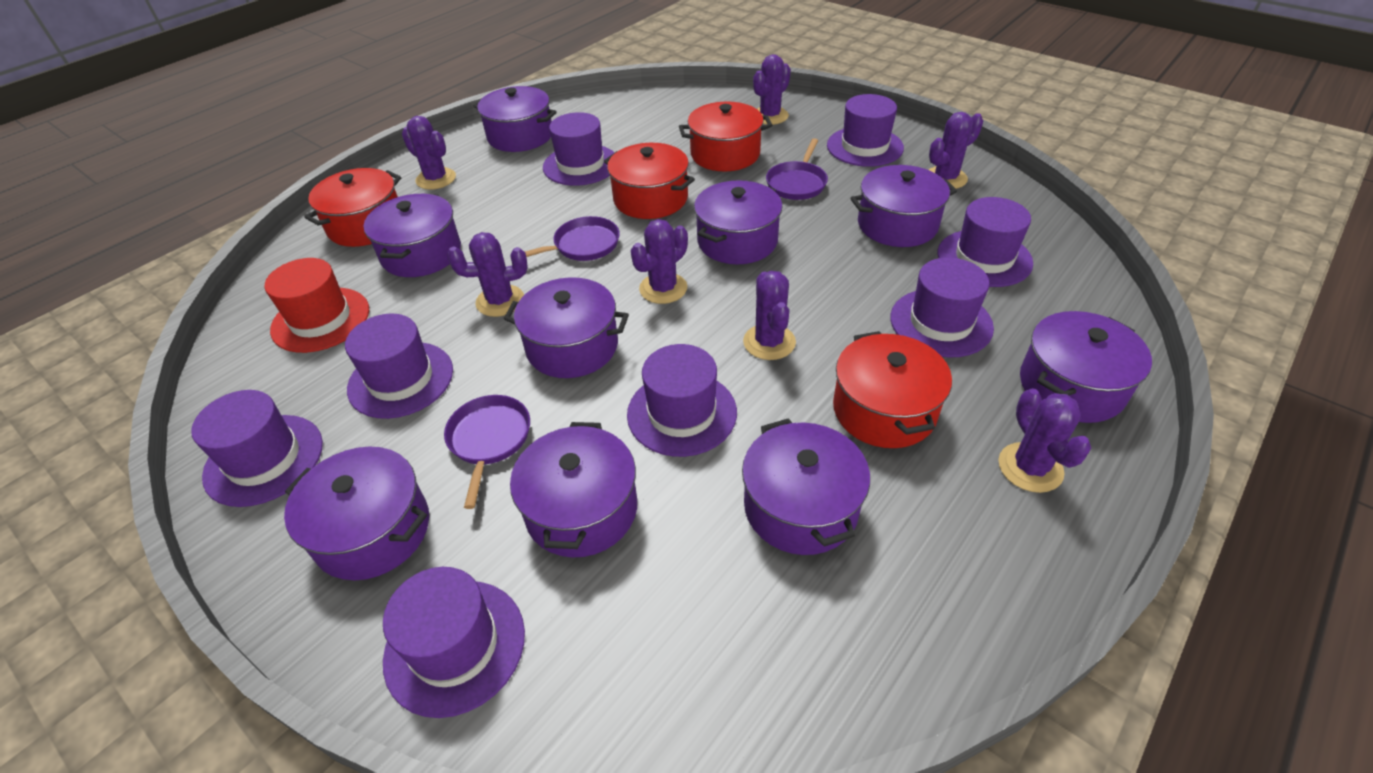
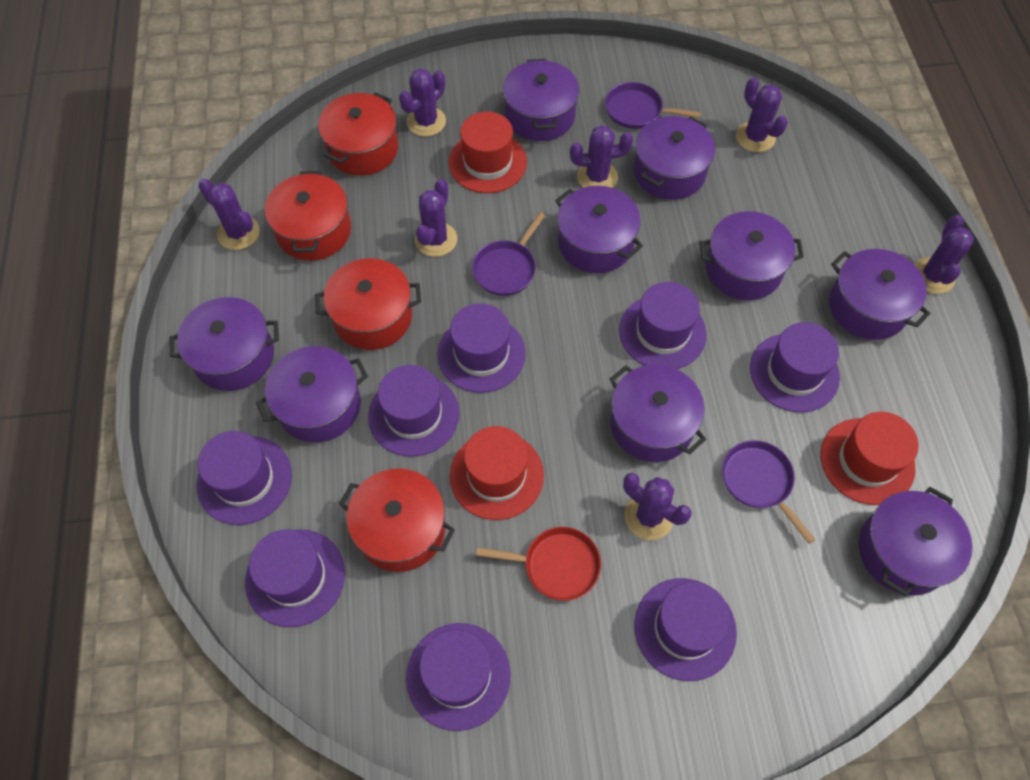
red hat: 1 -> 3
red pan: 0 -> 1

